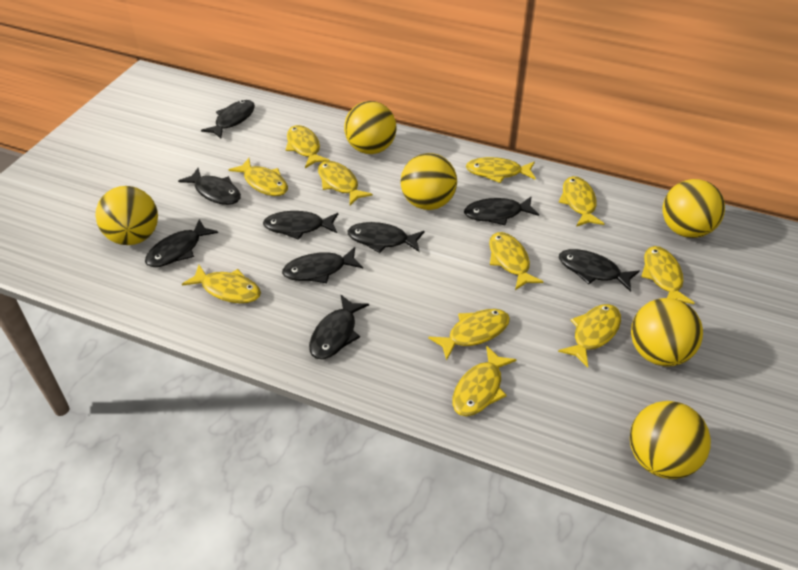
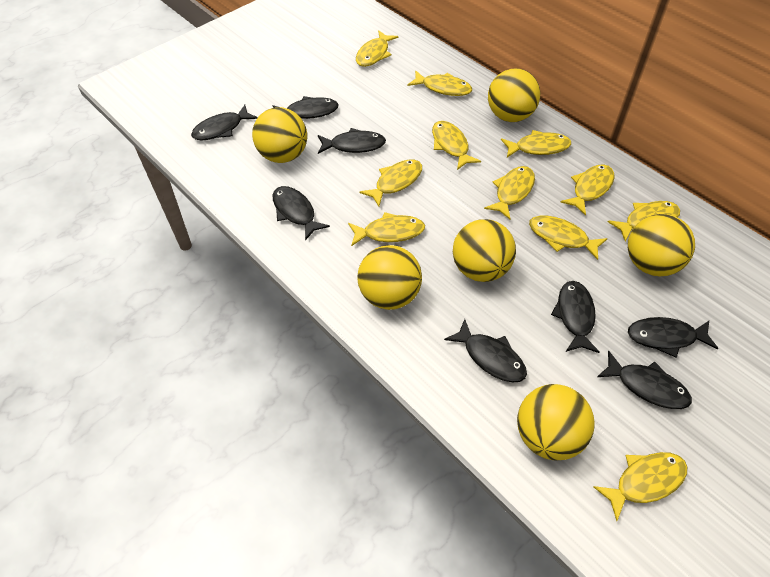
black fish: 9 -> 8

